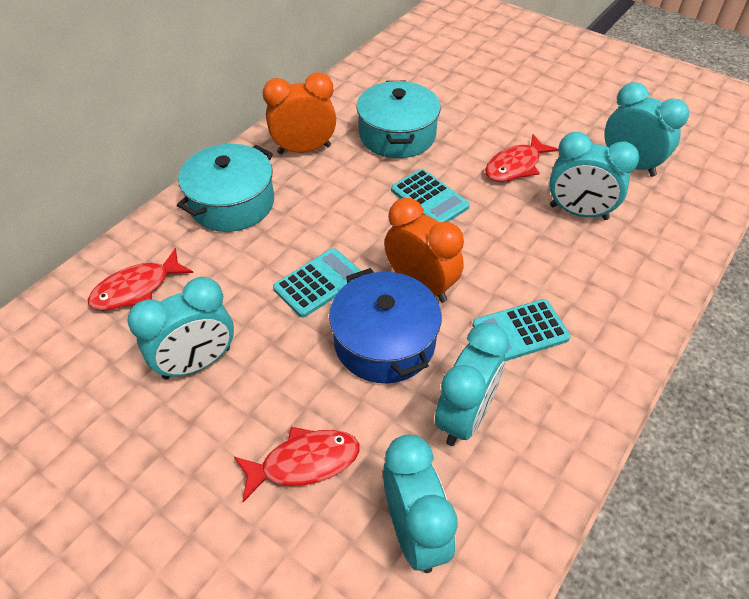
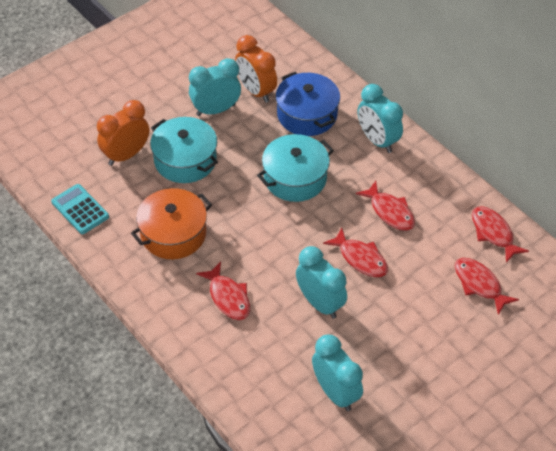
orange pot: 0 -> 1
red fish: 3 -> 5
turquoise calculator: 3 -> 1
turquoise clock: 5 -> 4

